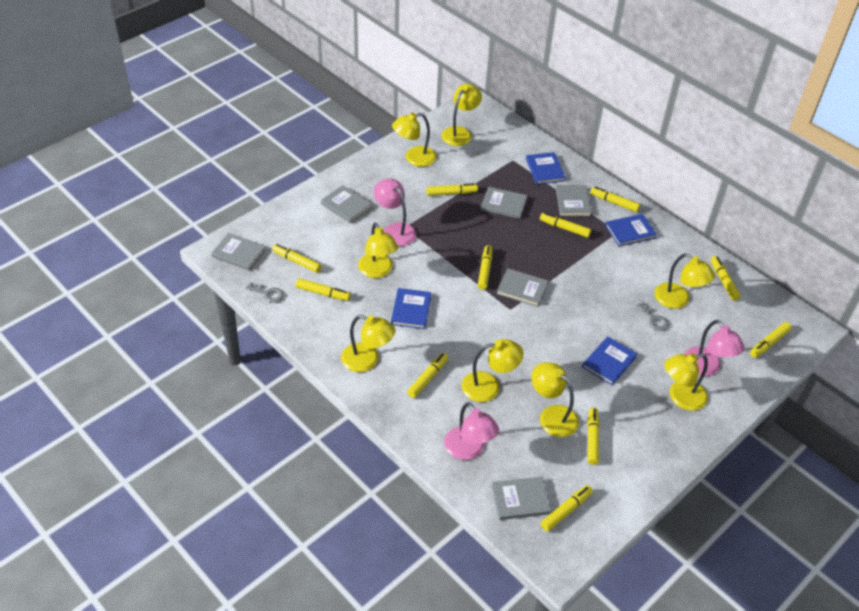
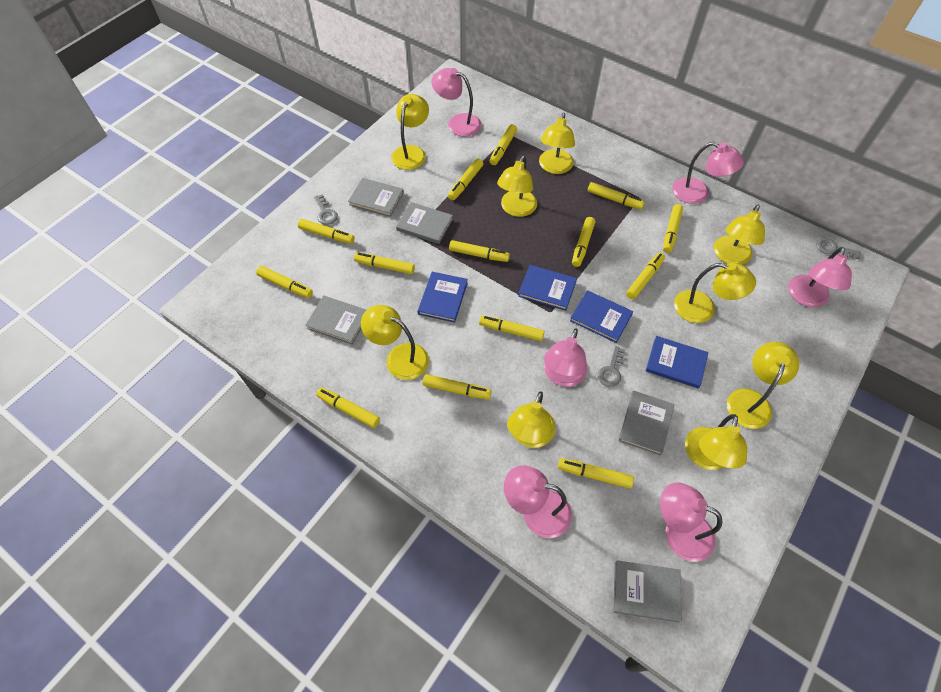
grey book: 6 -> 5
grey key: 2 -> 3
pink lamp: 3 -> 6
yellow lamp: 8 -> 9
yellow marker: 11 -> 14

